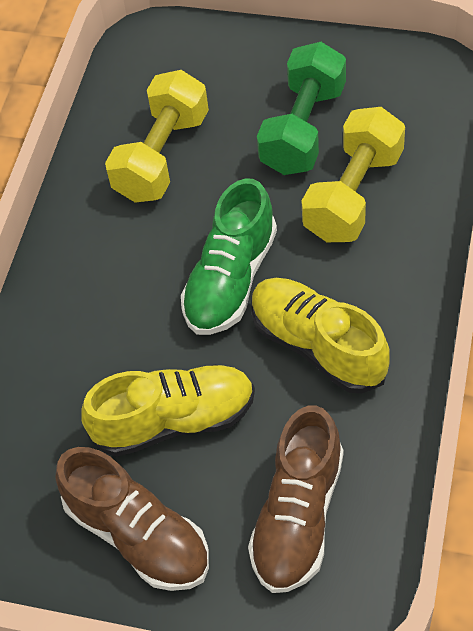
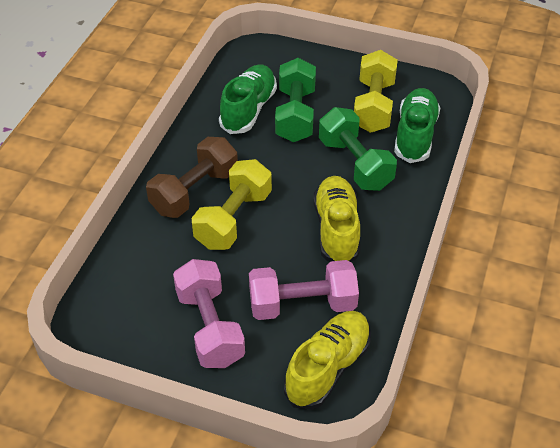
brown dumbbell: 0 -> 1
brown shoe: 2 -> 0
green dumbbell: 1 -> 2
green shoe: 1 -> 2
pink dumbbell: 0 -> 2

